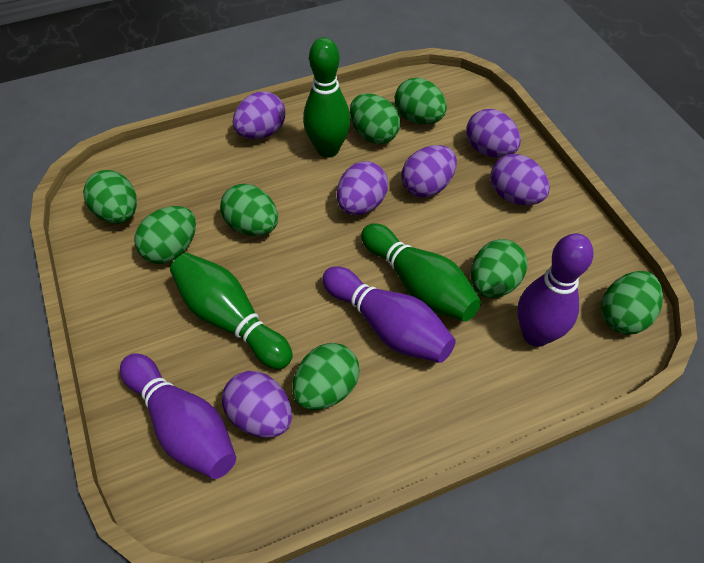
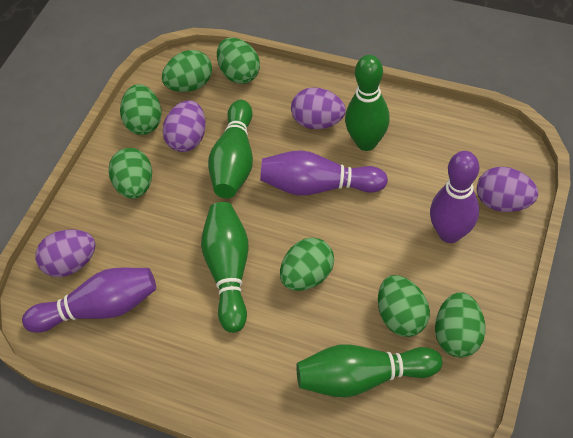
green bowling pin: 3 -> 4
green egg: 8 -> 7
purple egg: 6 -> 4

